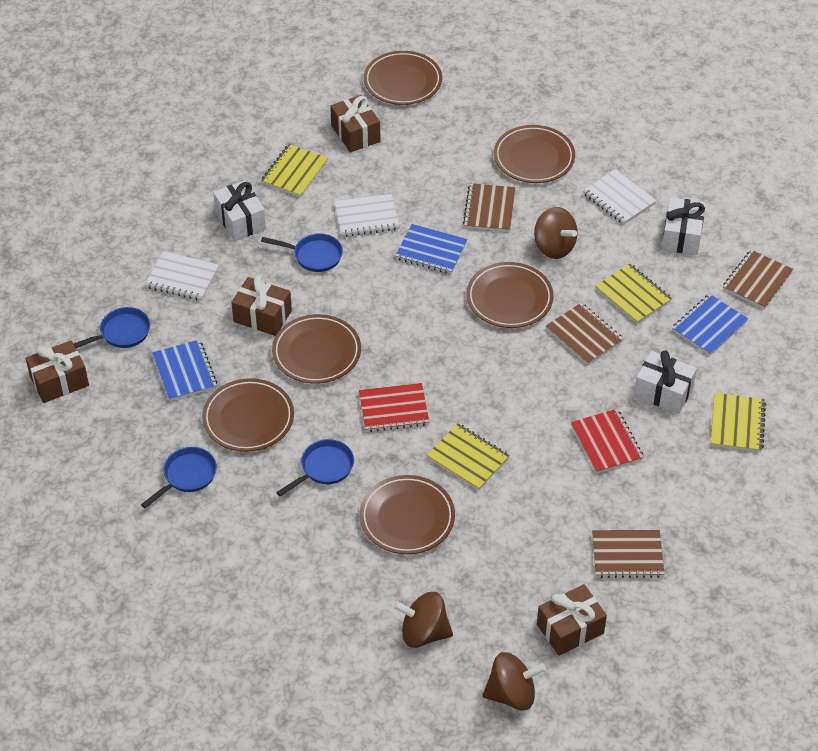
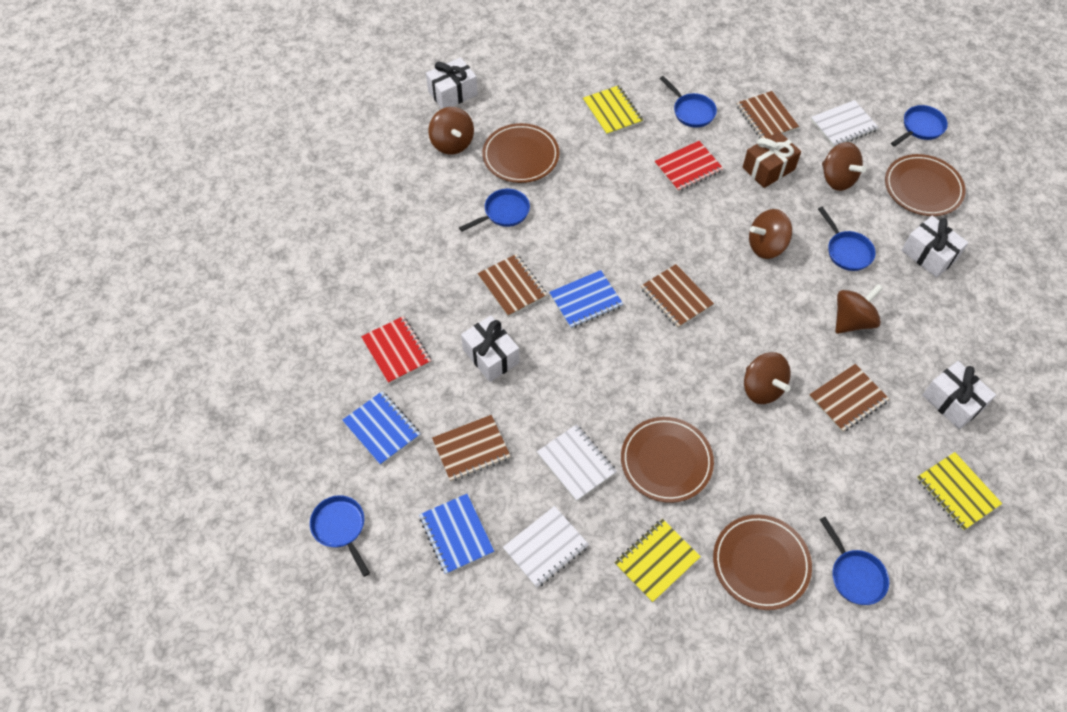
blue pan: 4 -> 6
brown gift: 4 -> 1
brown notebook: 4 -> 5
brown plate: 6 -> 4
brown spinning top: 3 -> 5
white gift: 3 -> 4
yellow notebook: 4 -> 3

